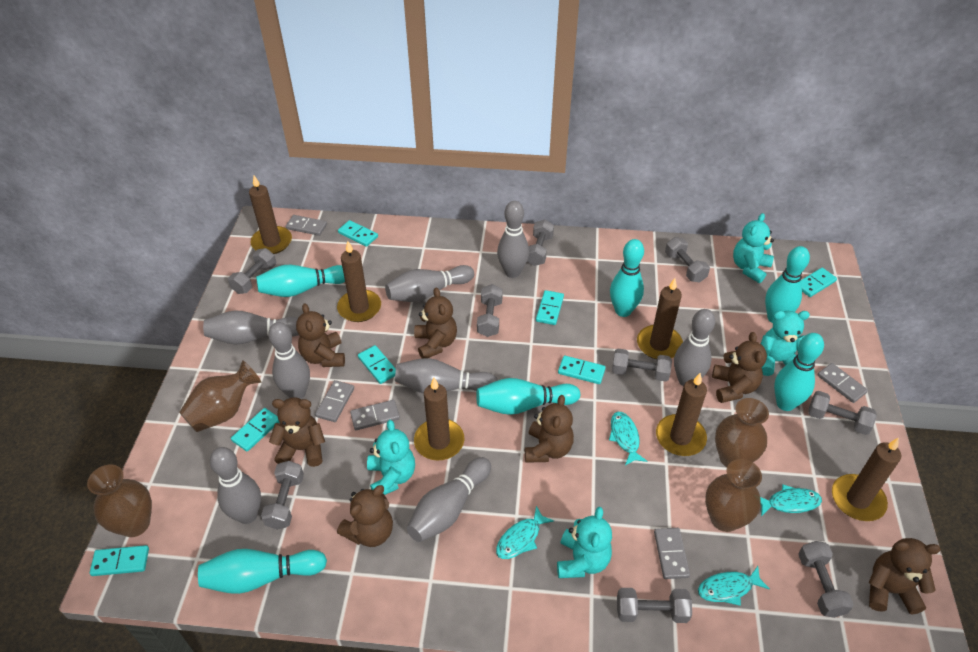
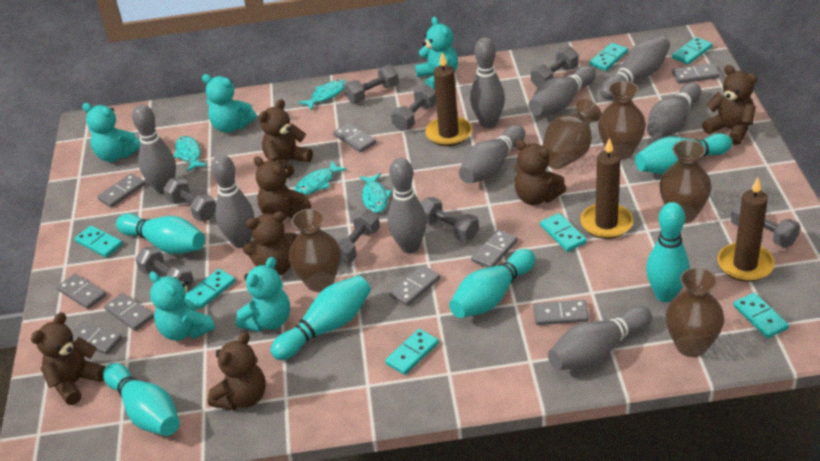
brown candle: 6 -> 3
brown vase: 4 -> 5
grey bowling pin: 8 -> 9
grey domino: 5 -> 9
grey dumbbell: 9 -> 8
turquoise teddy bear: 4 -> 5

